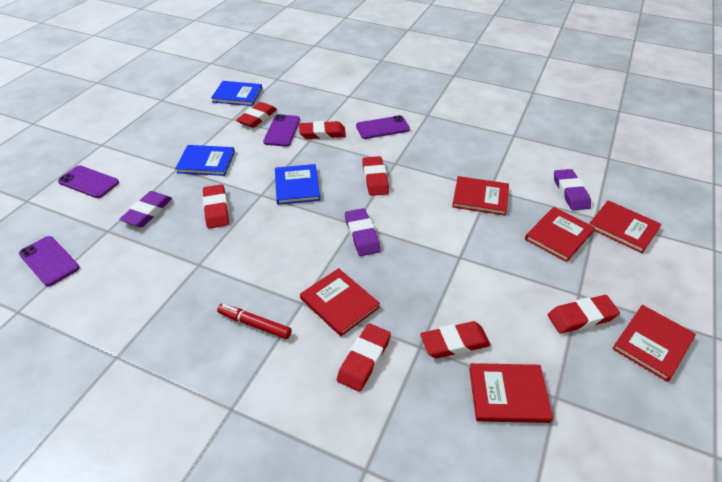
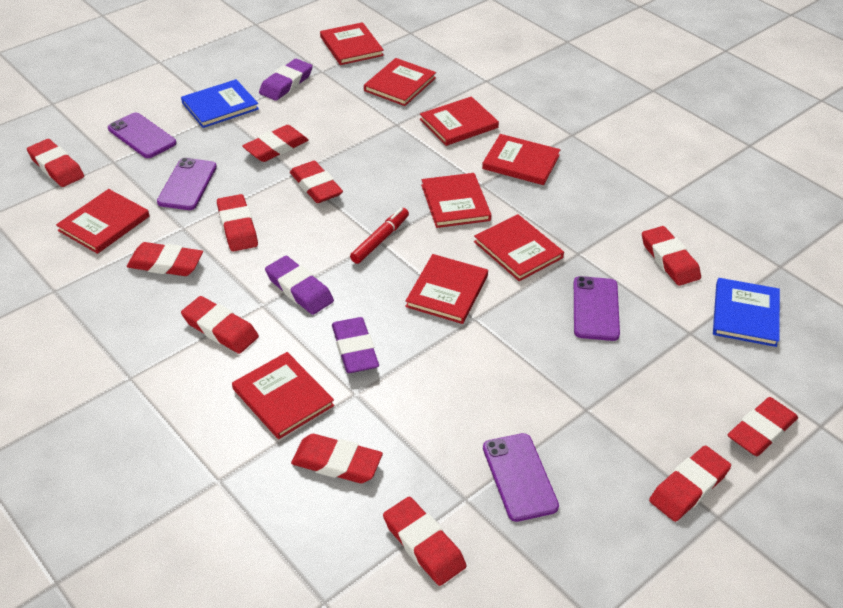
blue book: 3 -> 2
red book: 6 -> 9
red eraser: 7 -> 11

